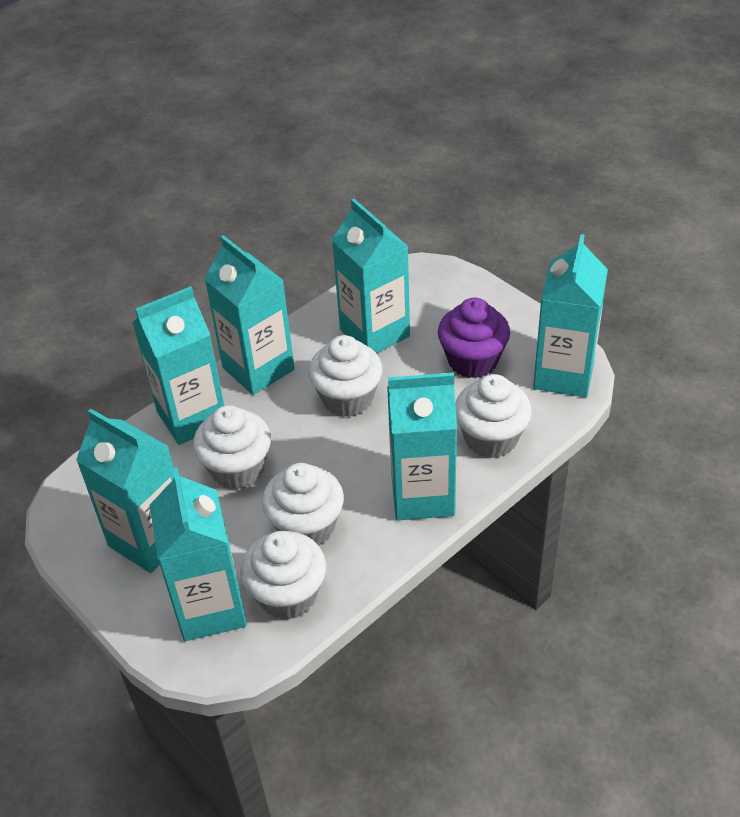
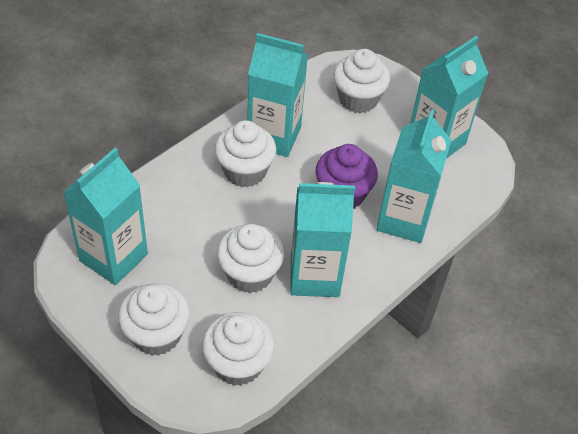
turquoise carton: 7 -> 5

